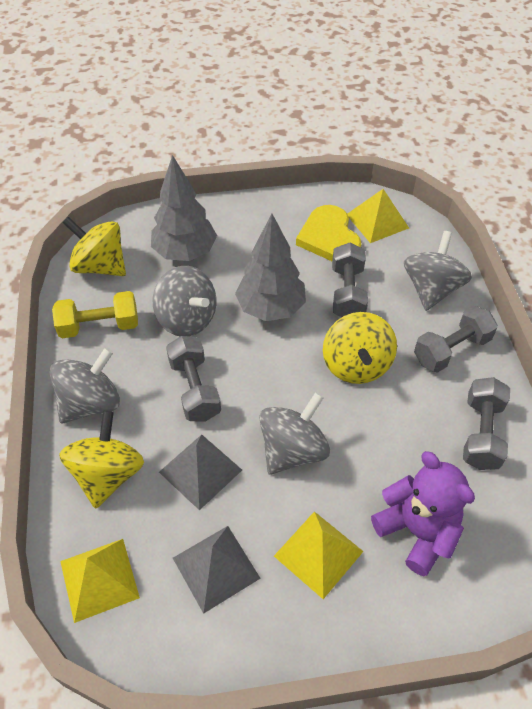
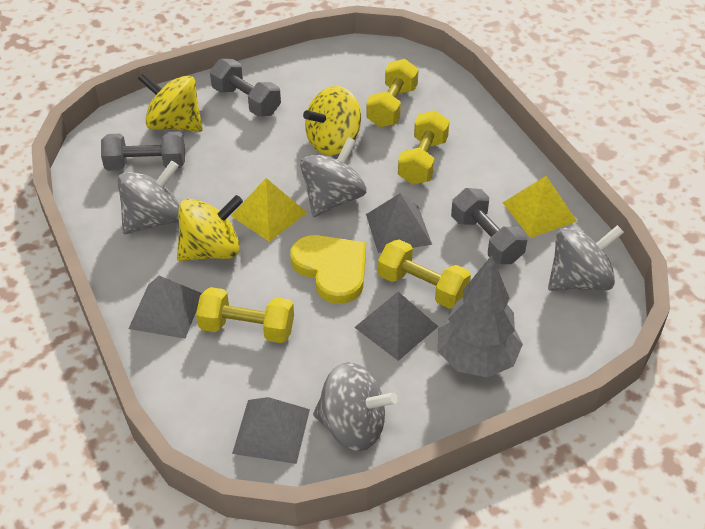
grey dumbbell: 4 -> 3
grey pyramid: 2 -> 4
grey tree: 2 -> 1
purple teddy bear: 1 -> 0
yellow dumbbell: 1 -> 4
yellow pyramid: 3 -> 2

